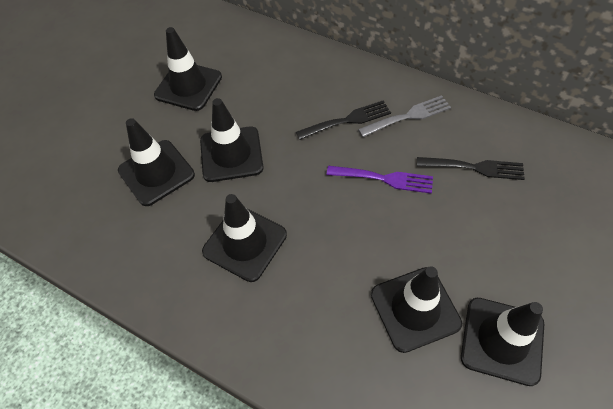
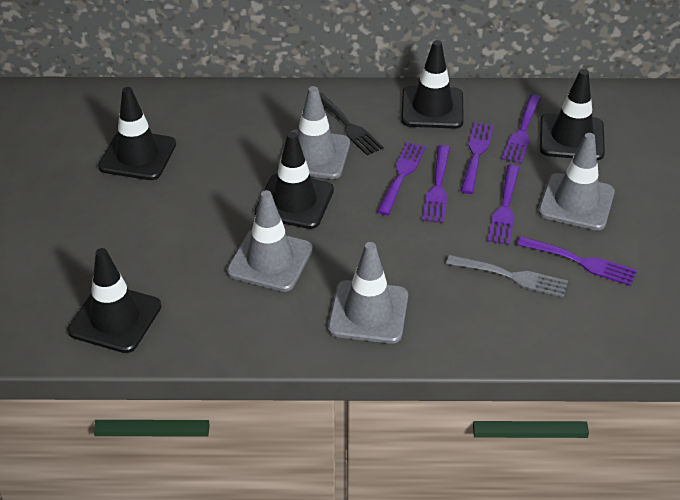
black fork: 2 -> 1
black traffic cone: 6 -> 5
grey traffic cone: 0 -> 4
purple fork: 1 -> 6

